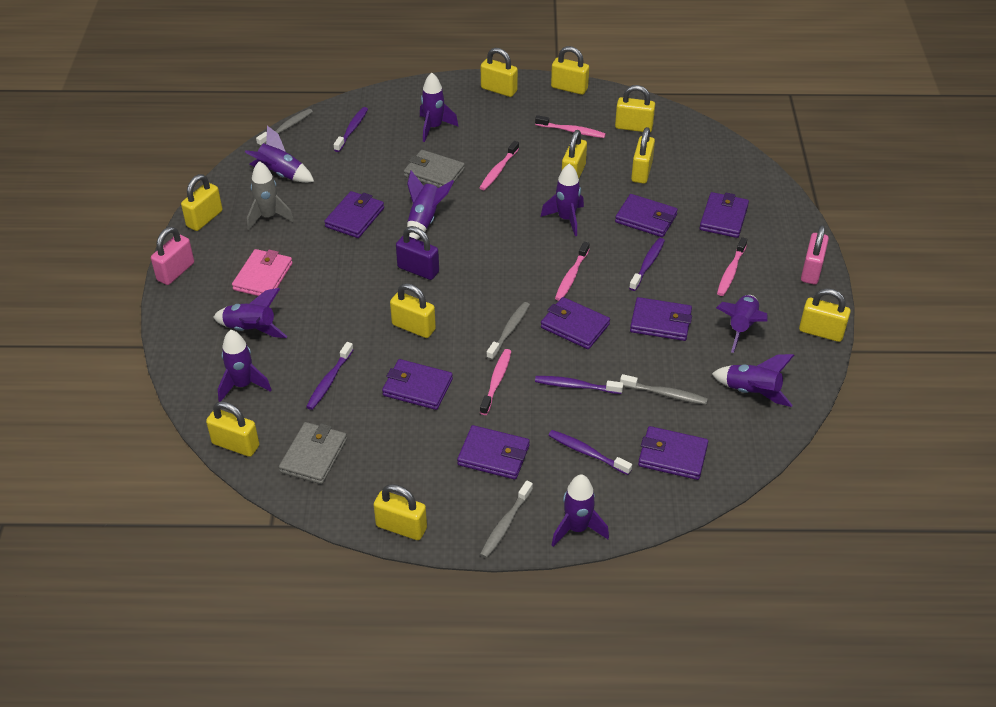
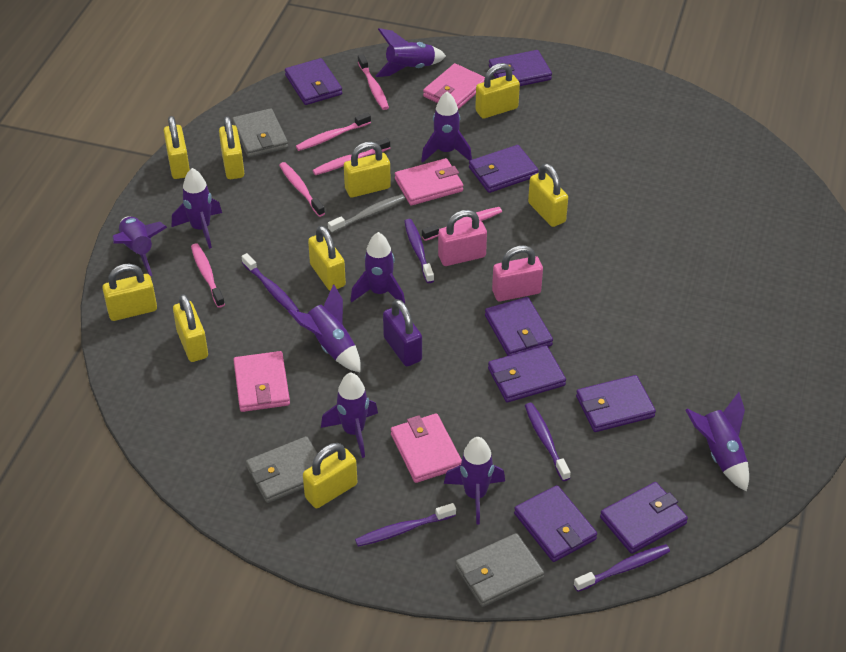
grey rocket: 1 -> 0
grey toothbrush: 4 -> 1
grey wallet: 2 -> 3
pink toothbrush: 5 -> 6
pink wallet: 1 -> 4
yellow padlock: 10 -> 9

